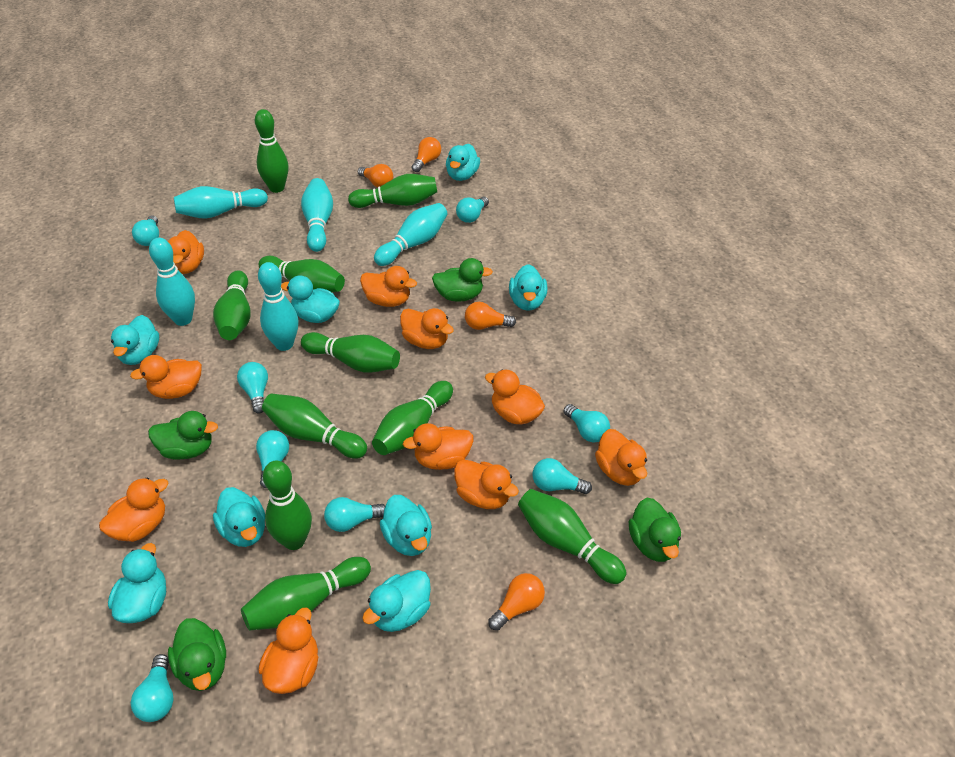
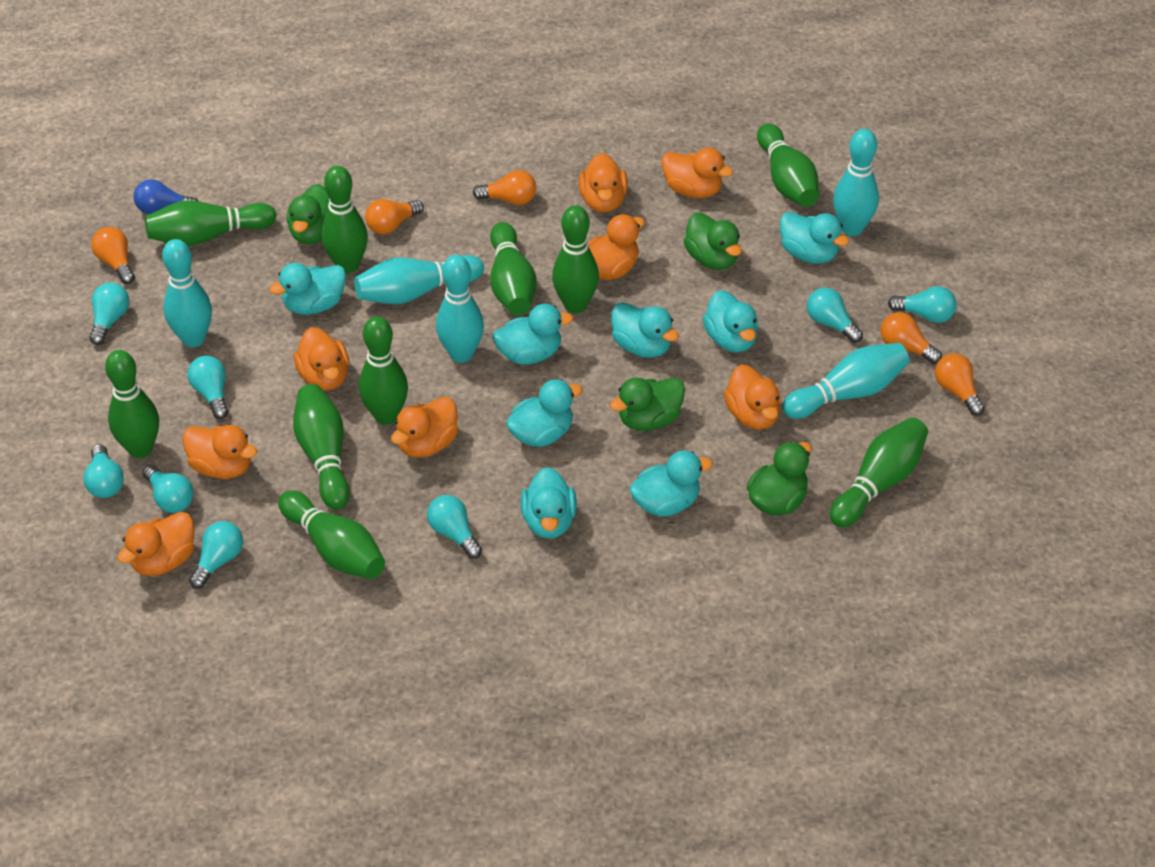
blue light bulb: 0 -> 1
orange duck: 10 -> 8
orange light bulb: 4 -> 5

